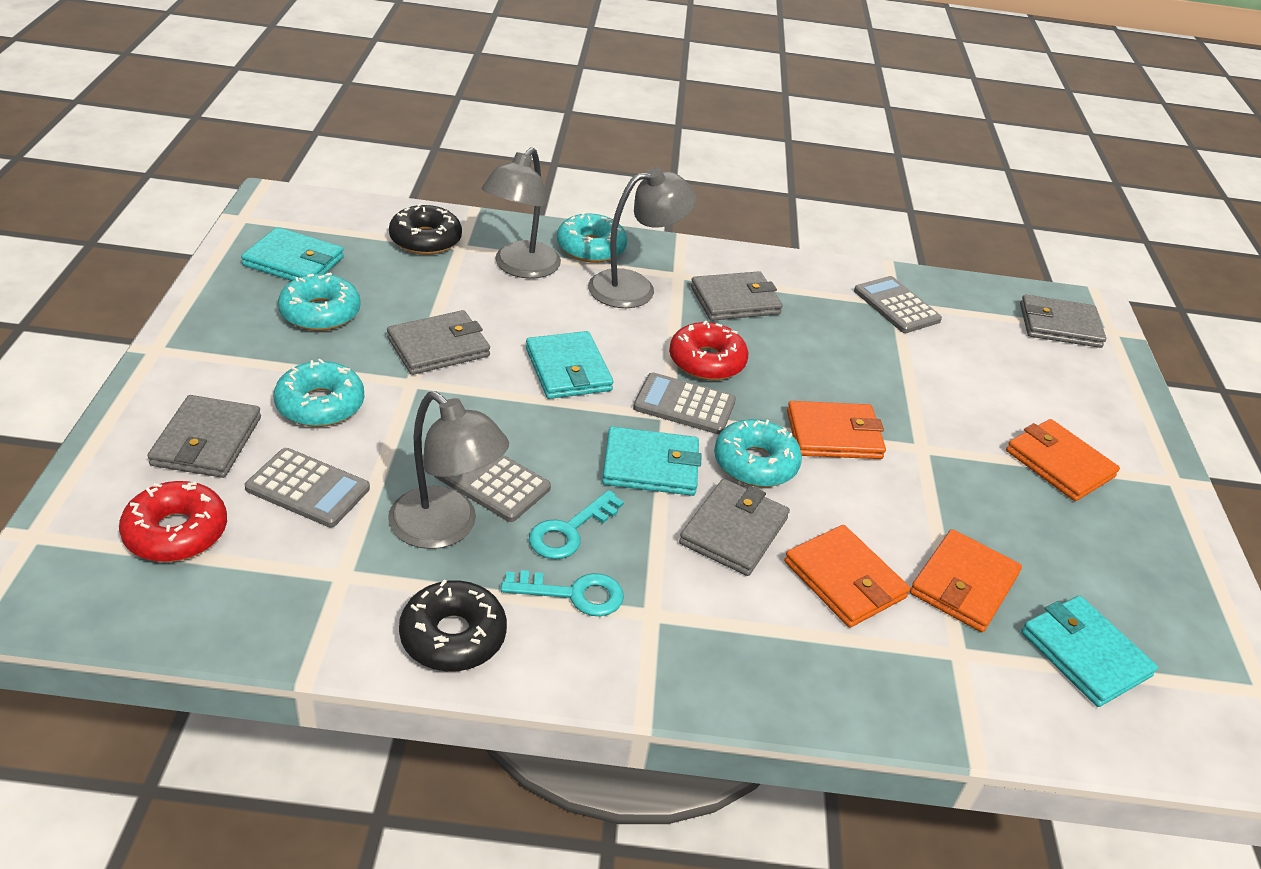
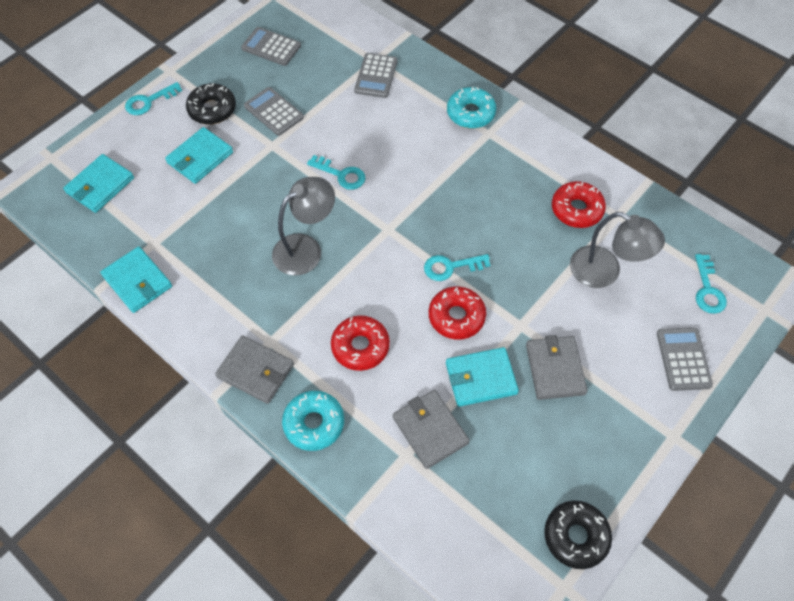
grey lamp: 3 -> 2
grey wallet: 5 -> 3
orange wallet: 4 -> 0
red donut: 2 -> 3
turquoise donut: 4 -> 2
turquoise key: 2 -> 4

